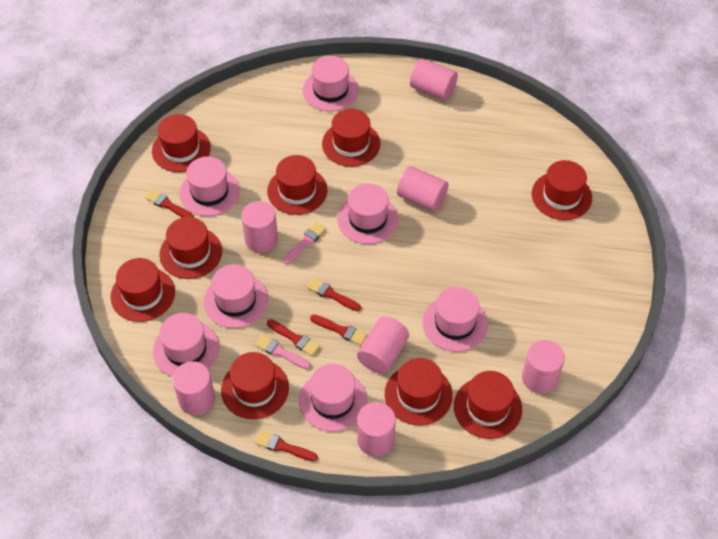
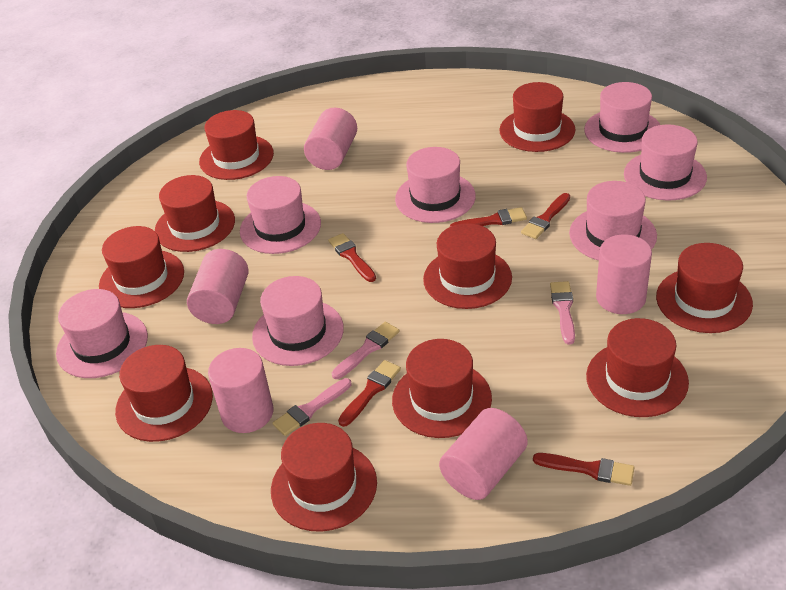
pink brush: 2 -> 3
pink cylinder: 7 -> 5
red hat: 9 -> 10

